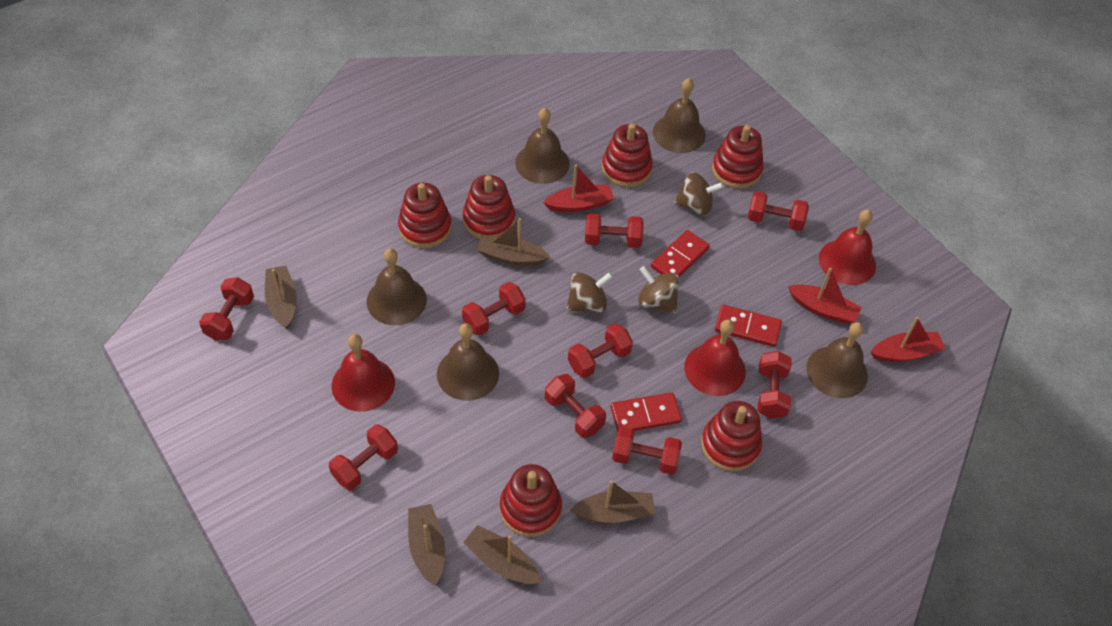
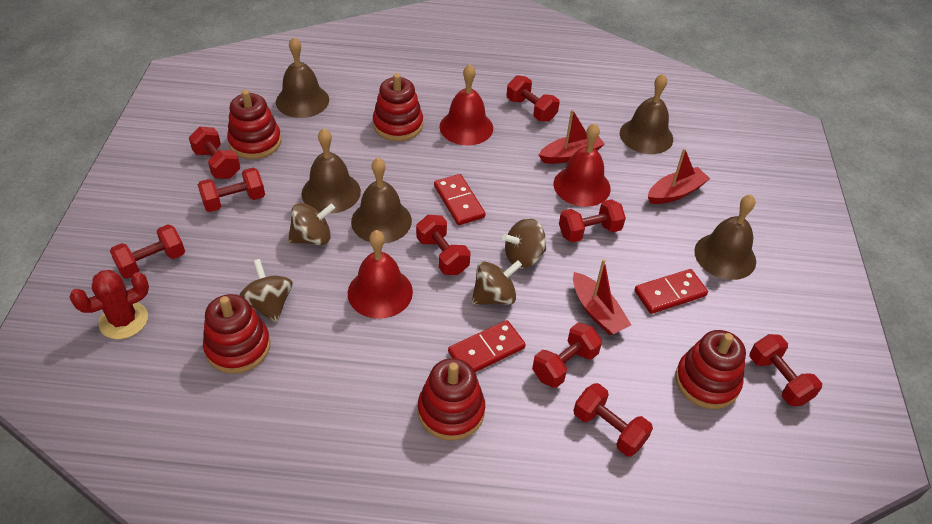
brown boat: 5 -> 0
brown spinning top: 3 -> 4
red cactus: 0 -> 1
red stacking toy: 6 -> 5

